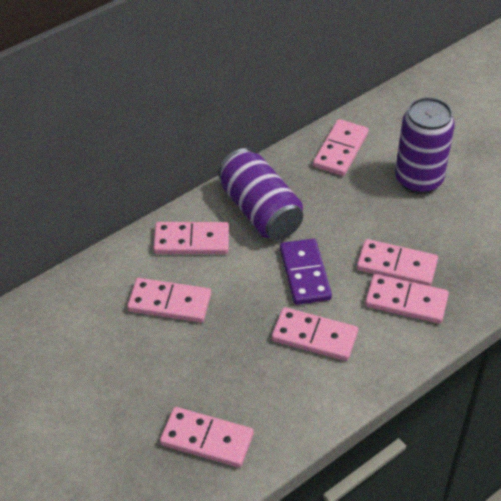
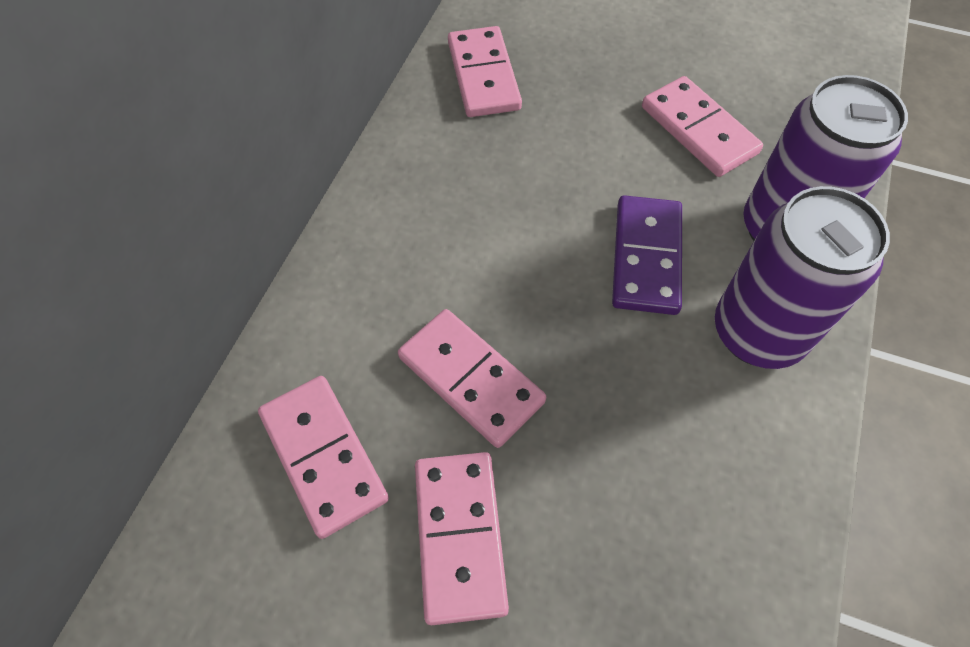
pink domino: 7 -> 5

